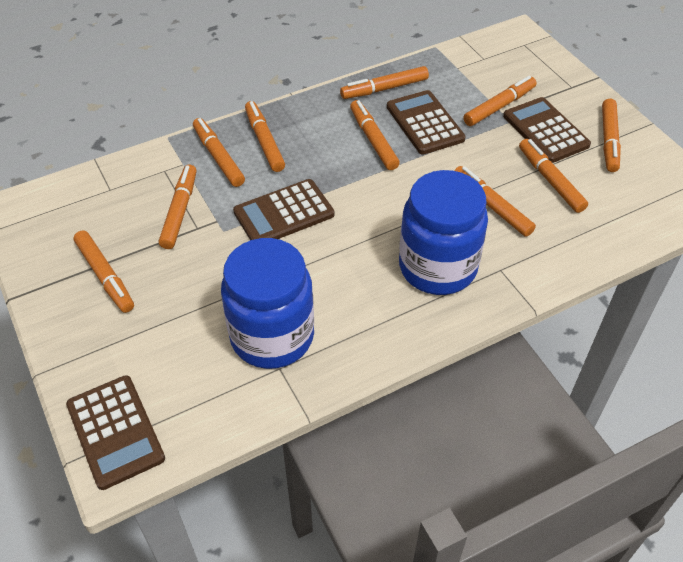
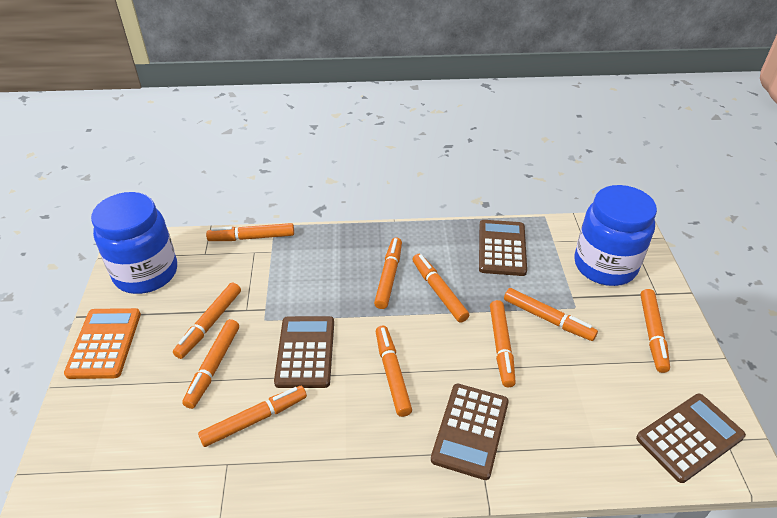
orange calculator: 0 -> 1

